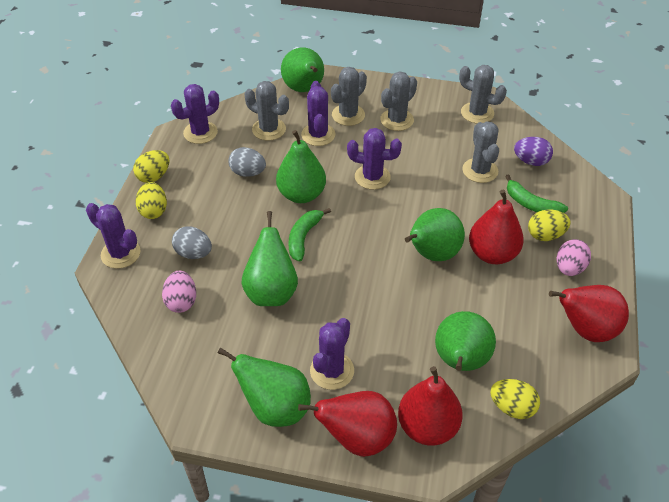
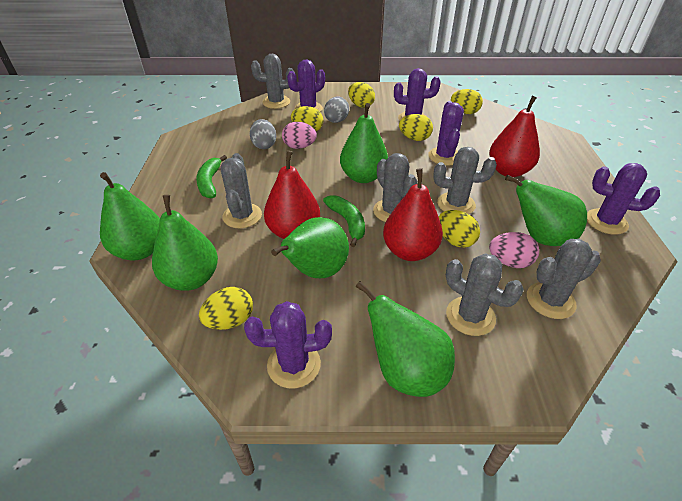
grey cactus: 5 -> 6
purple egg: 1 -> 0
red pear: 4 -> 3
yellow egg: 4 -> 6

